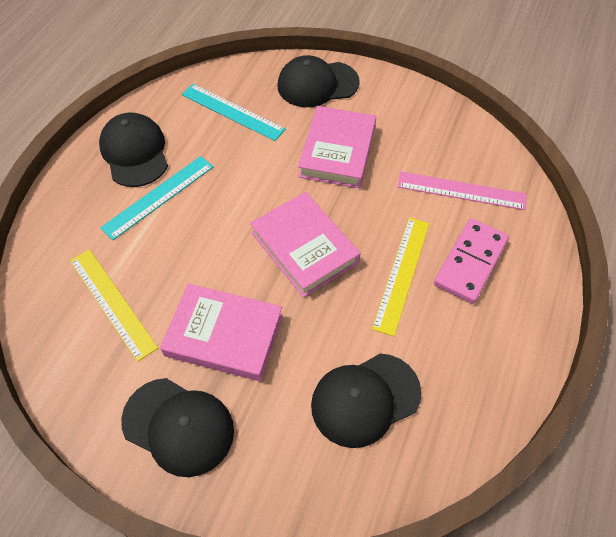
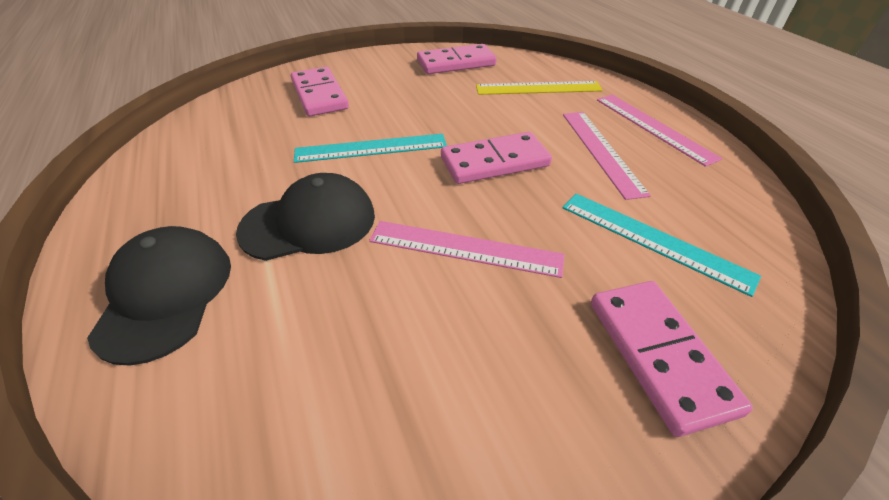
black cap: 4 -> 2
pink book: 3 -> 0
pink domino: 1 -> 4
pink ruler: 1 -> 3
yellow ruler: 2 -> 1

